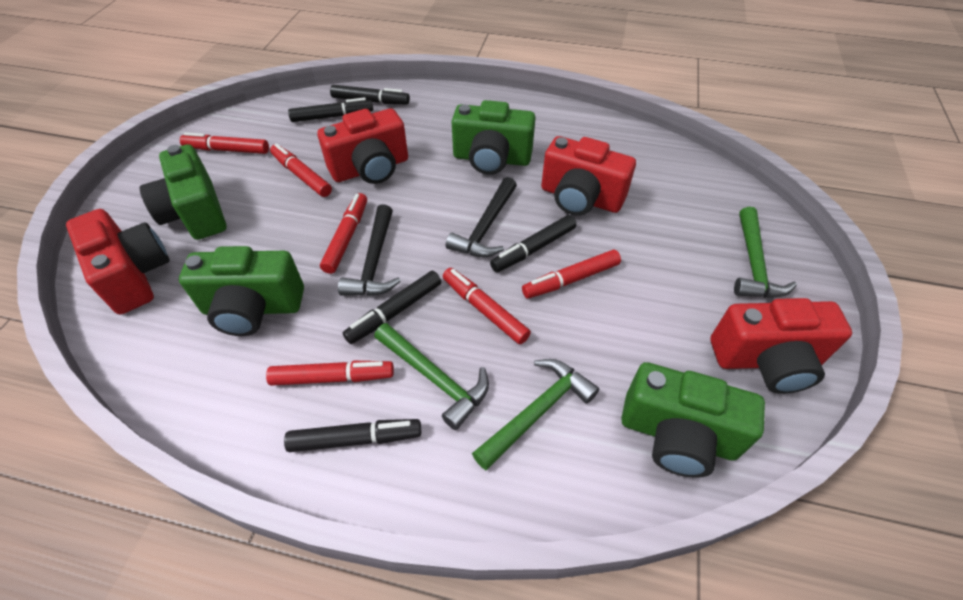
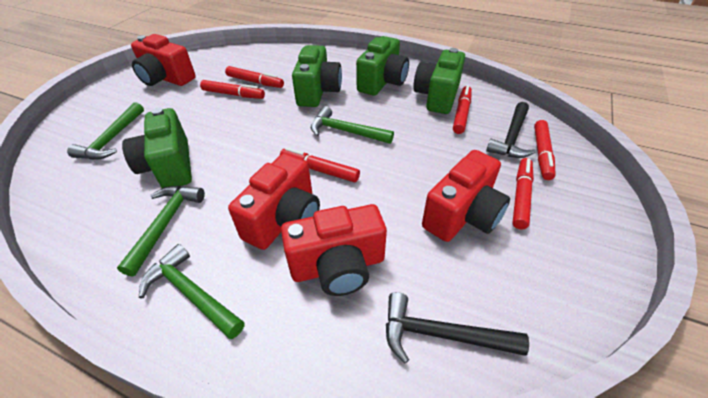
black marker: 5 -> 0
green hammer: 3 -> 4

